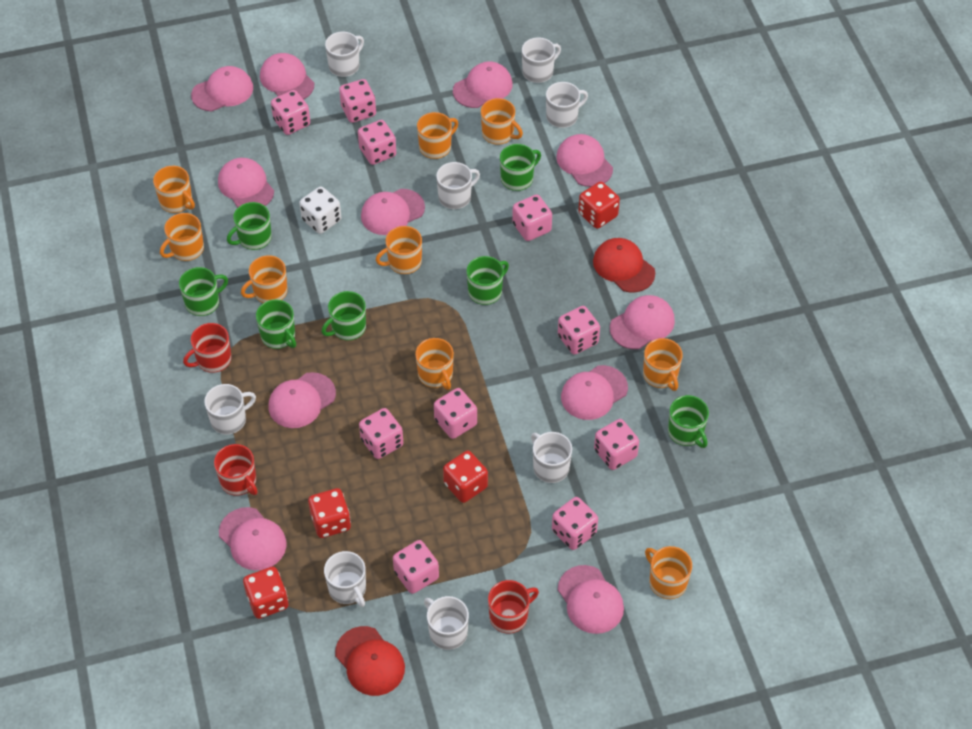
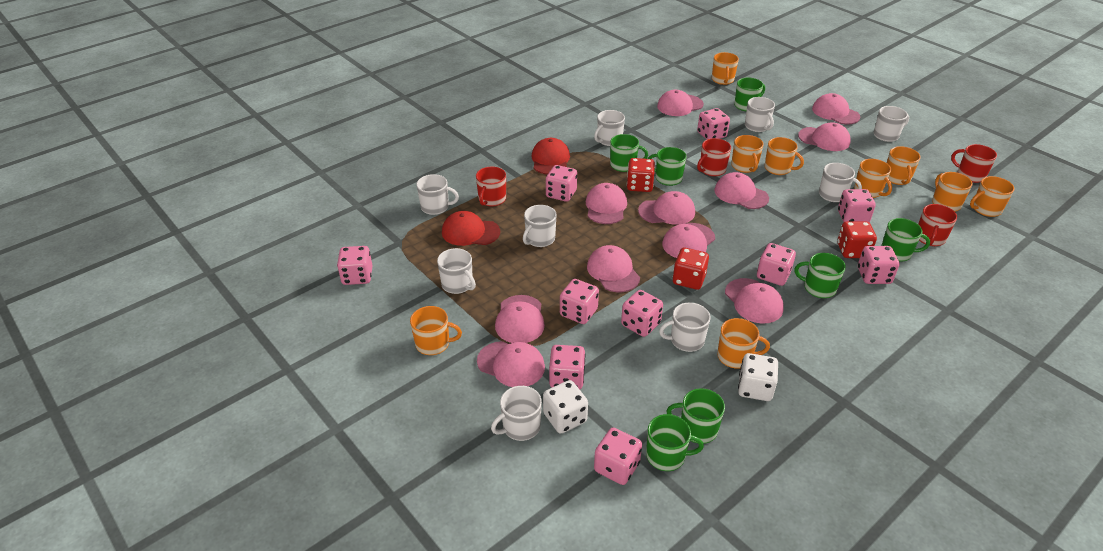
red dice: 4 -> 3
red mug: 3 -> 4
white dice: 1 -> 2
white mug: 8 -> 9

